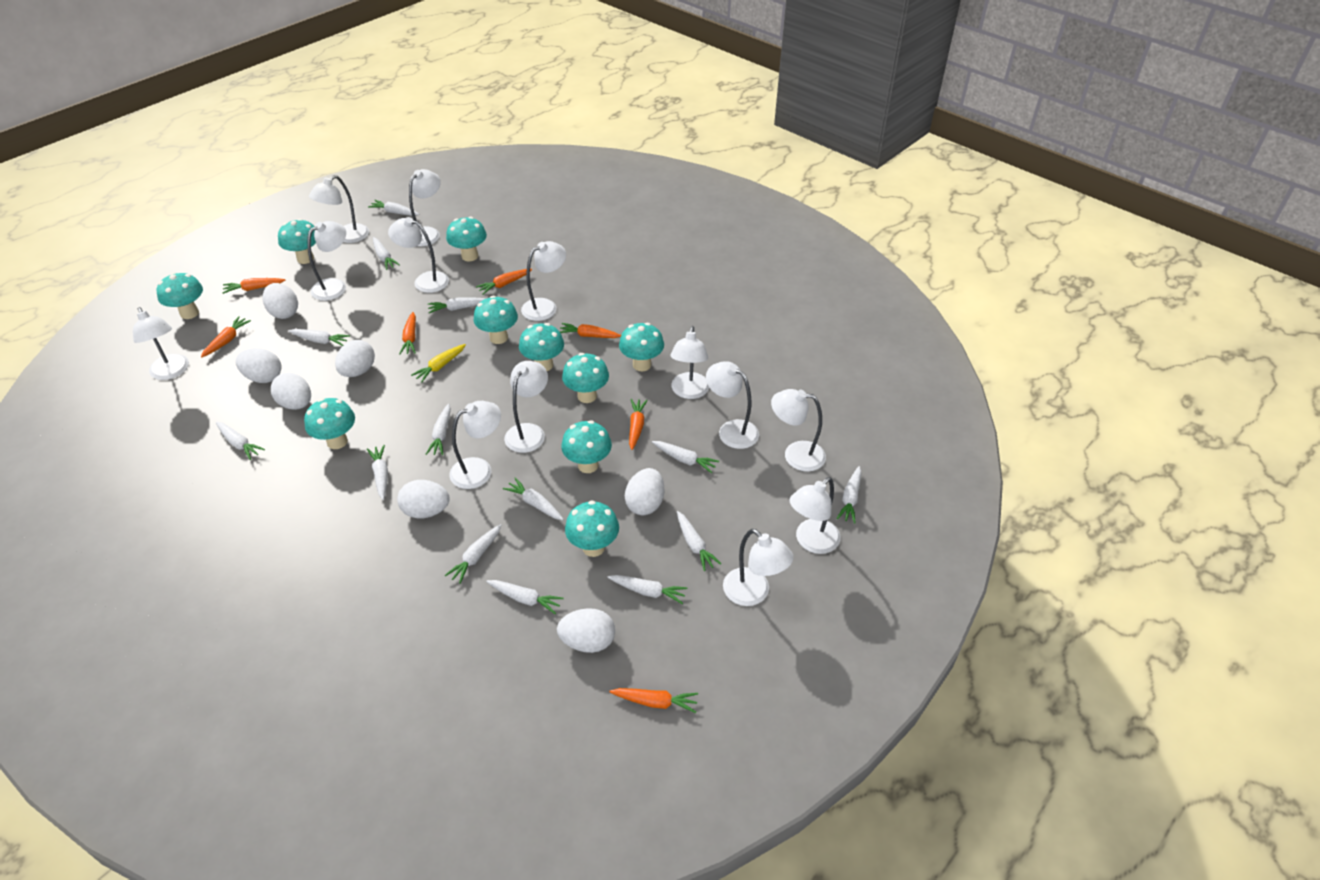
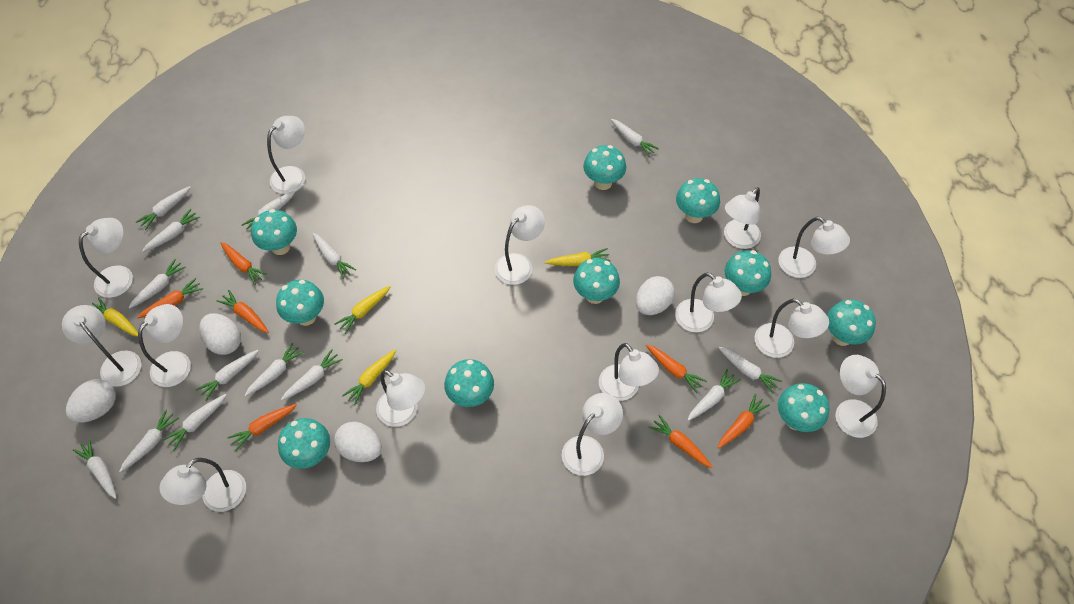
white egg: 7 -> 4
white lamp: 13 -> 14
yellow carrot: 1 -> 4

